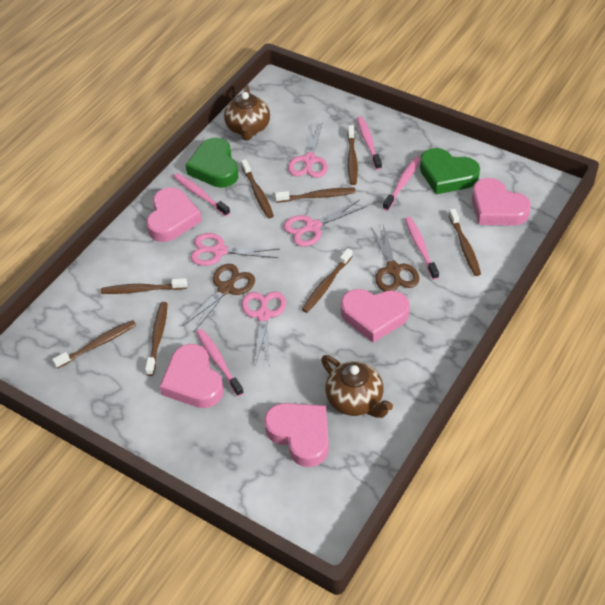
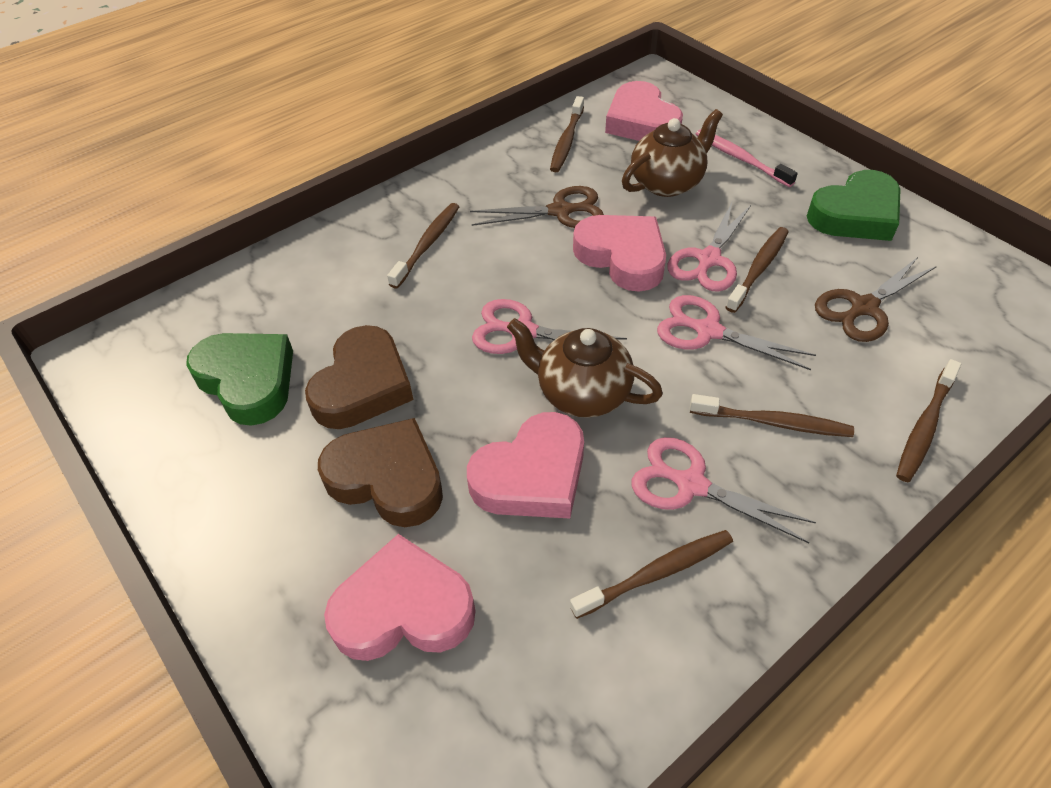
brown heart: 0 -> 2
brown toothbrush: 8 -> 6
pink heart: 5 -> 4
pink toothbrush: 5 -> 1

